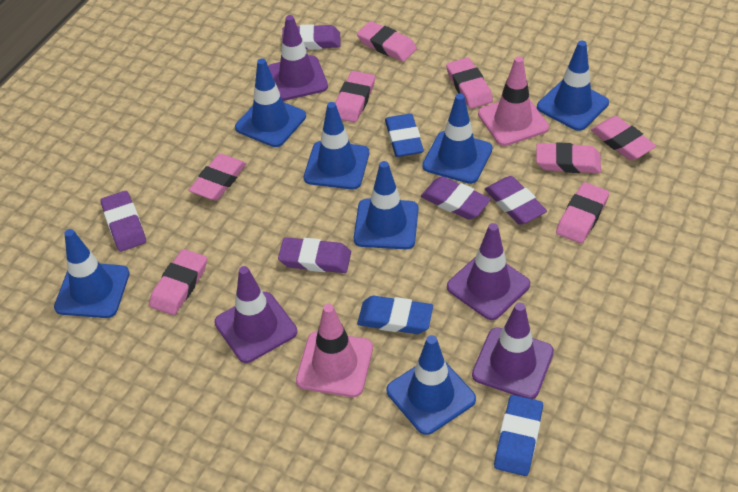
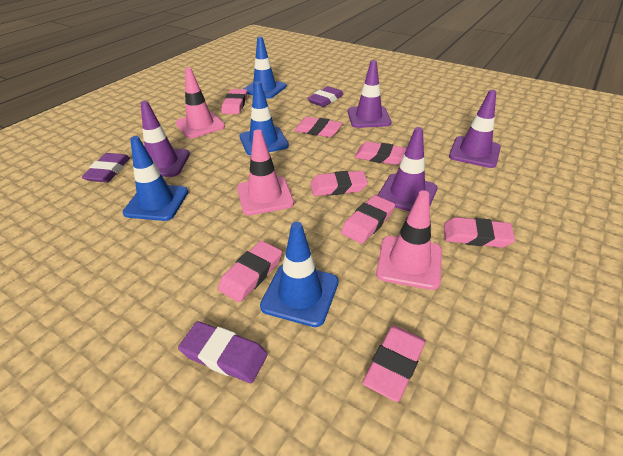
blue eraser: 3 -> 0
blue traffic cone: 7 -> 4
pink traffic cone: 2 -> 3
purple eraser: 5 -> 3

